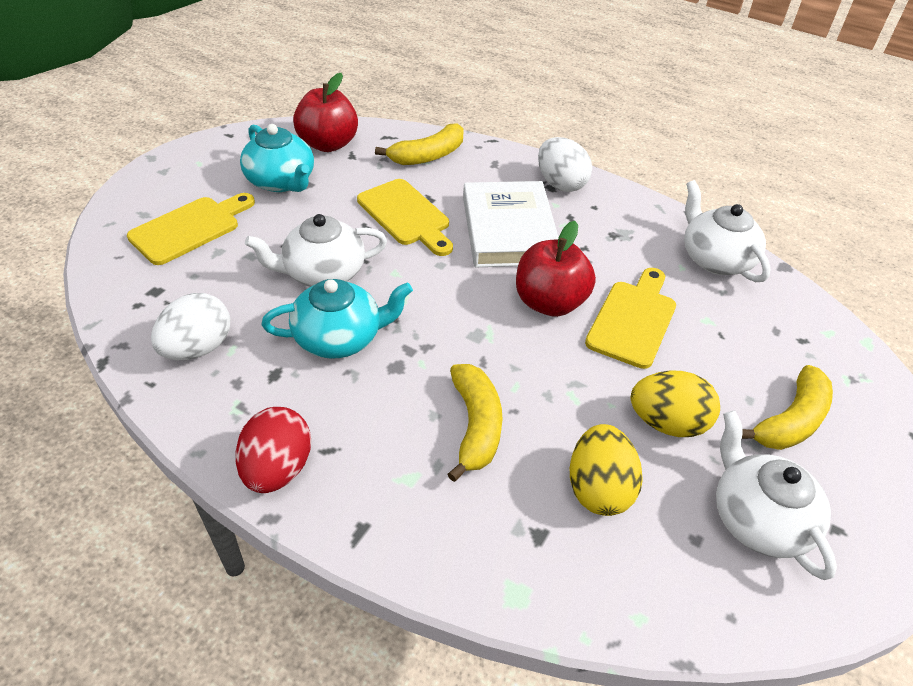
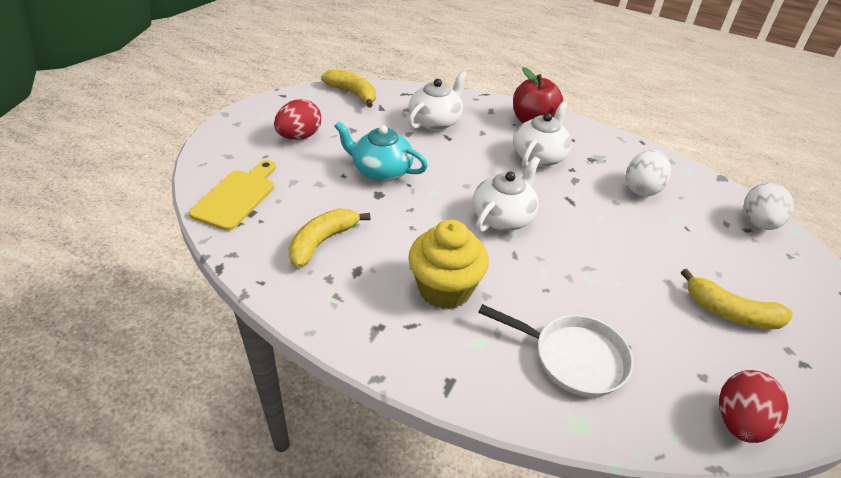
red apple: 2 -> 1
red egg: 1 -> 2
turquoise teapot: 2 -> 1
white book: 1 -> 0
white pan: 0 -> 1
yellow cupcake: 0 -> 1
yellow cutting board: 3 -> 1
yellow egg: 2 -> 0

